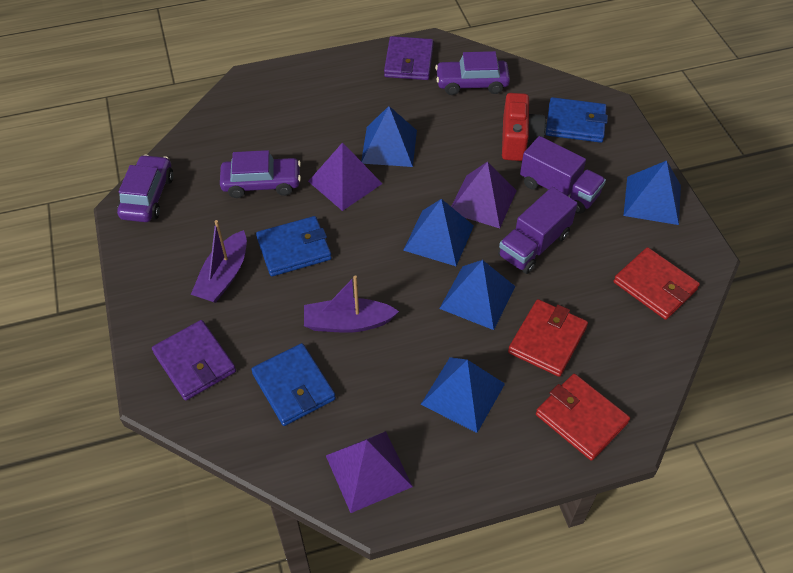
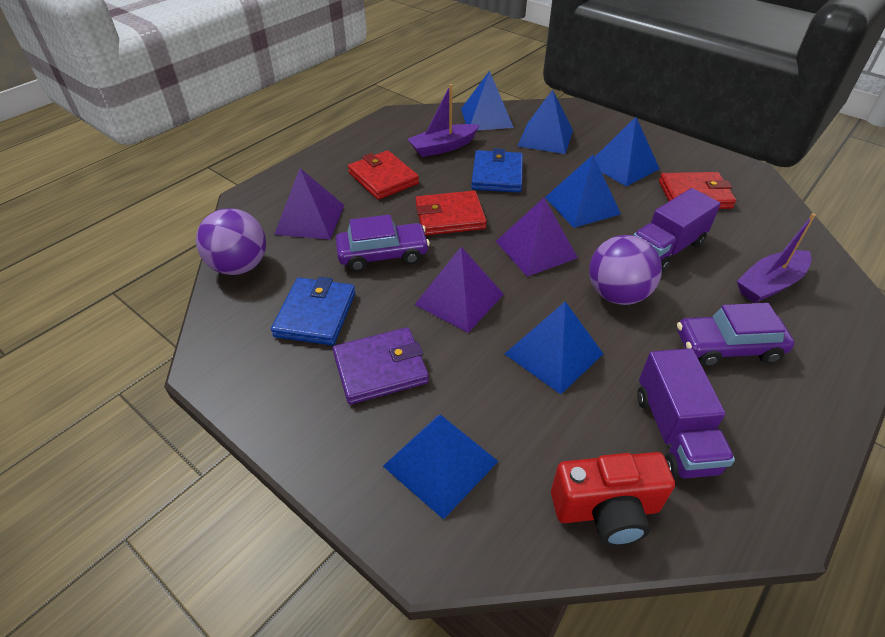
blue pyramid: 5 -> 6
blue wallet: 3 -> 2
purple ball: 0 -> 2
purple car: 3 -> 2
purple wallet: 2 -> 1

